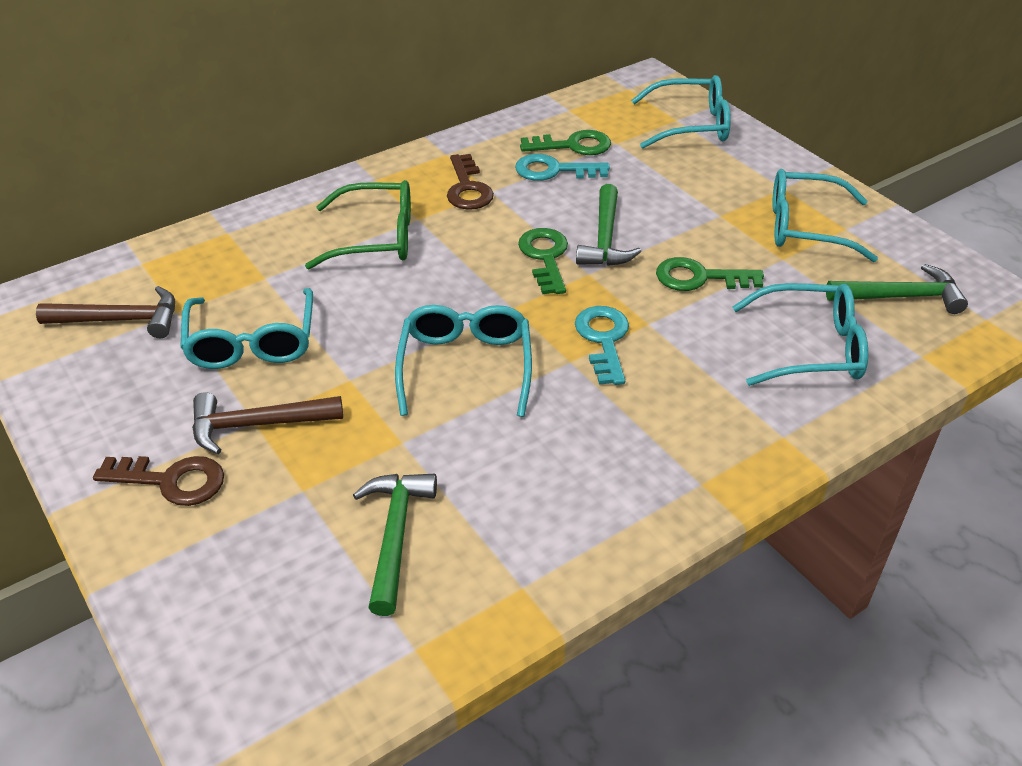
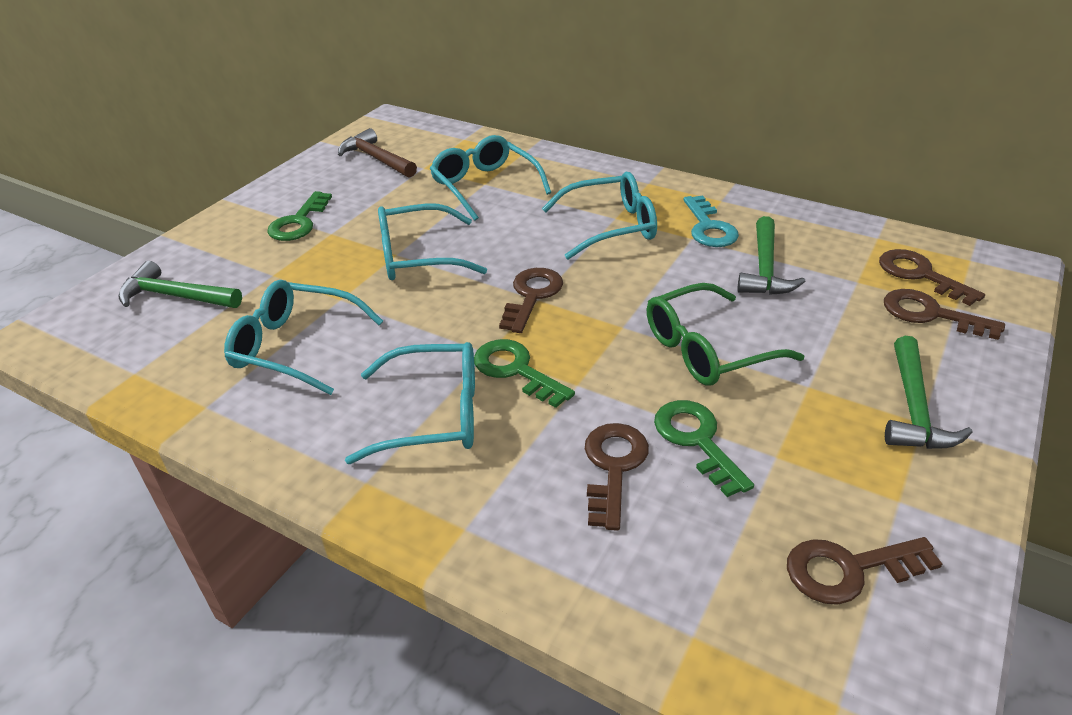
brown hammer: 2 -> 1
brown key: 2 -> 5
turquoise key: 2 -> 1

